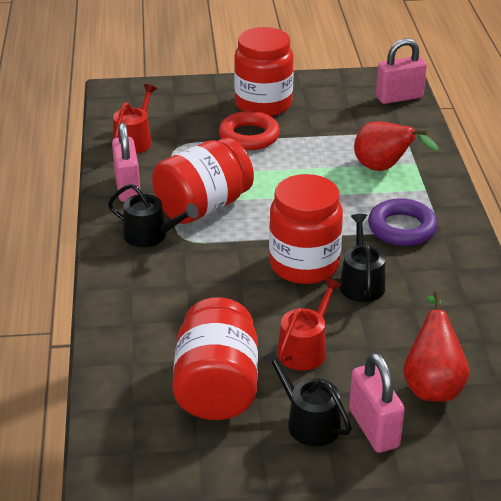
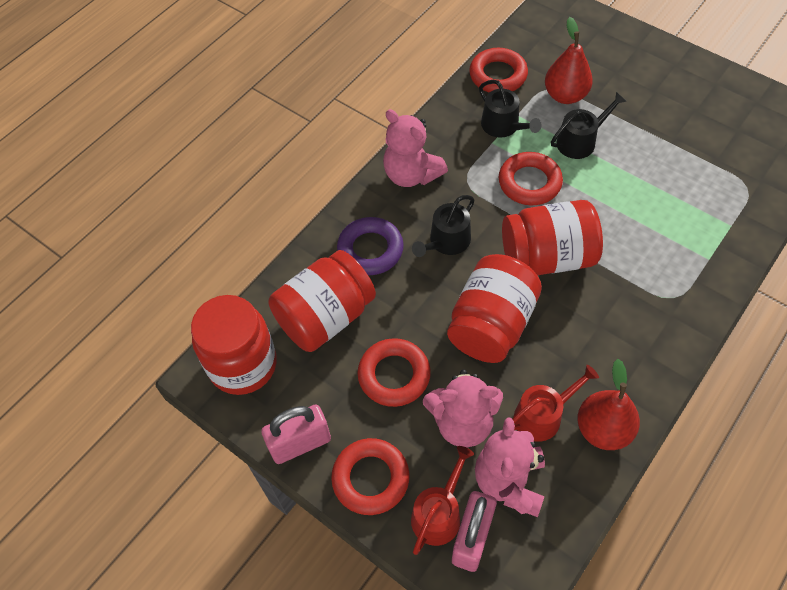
pink padlock: 3 -> 2
pink teddy bear: 0 -> 3
red ring: 1 -> 4

